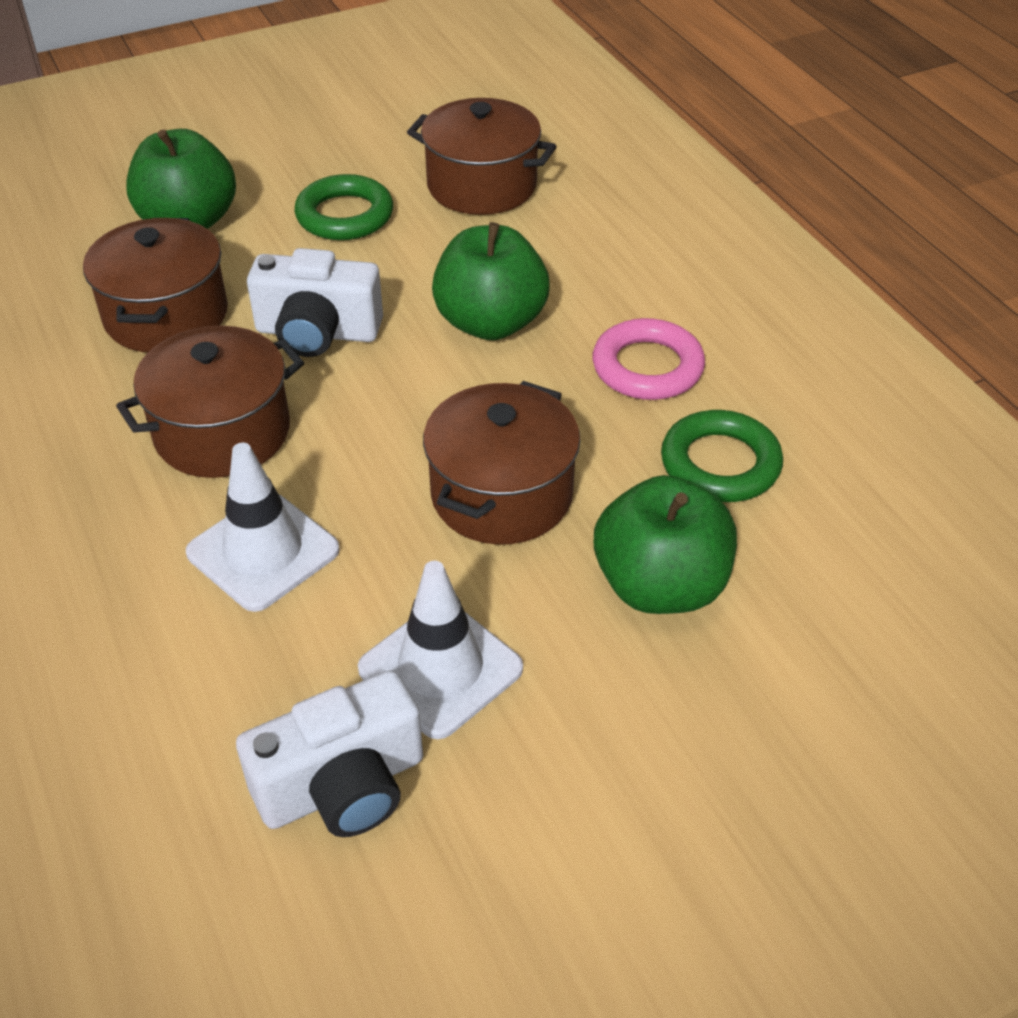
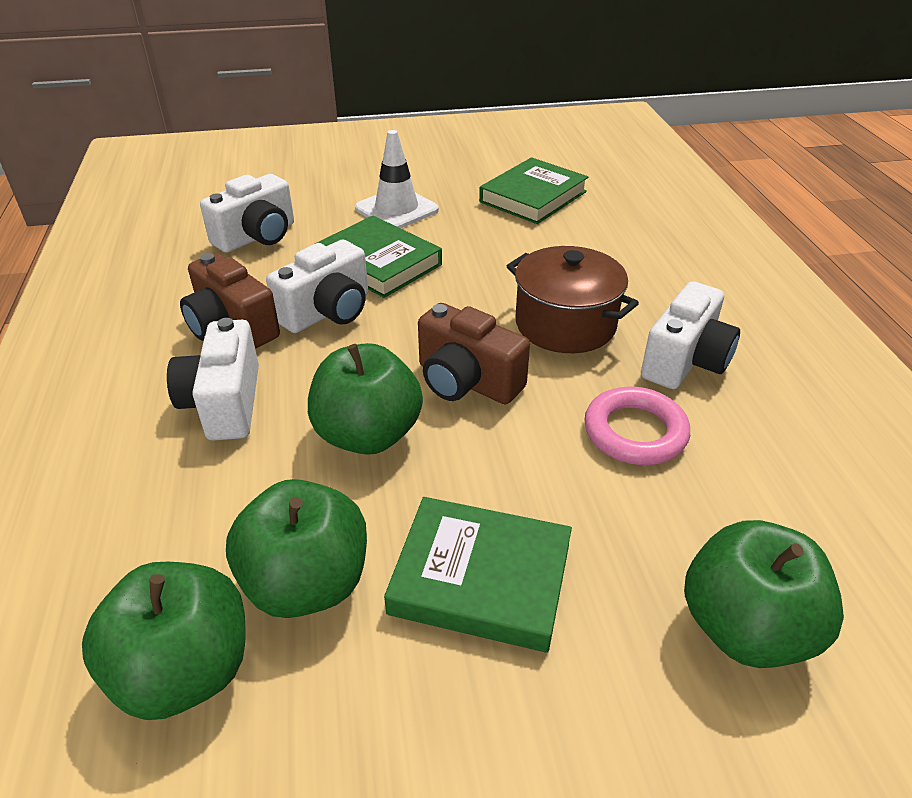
brown camera: 0 -> 2
brown pot: 4 -> 1
green apple: 3 -> 4
green book: 0 -> 3
green ring: 2 -> 0
white camera: 2 -> 4
white traffic cone: 2 -> 1

